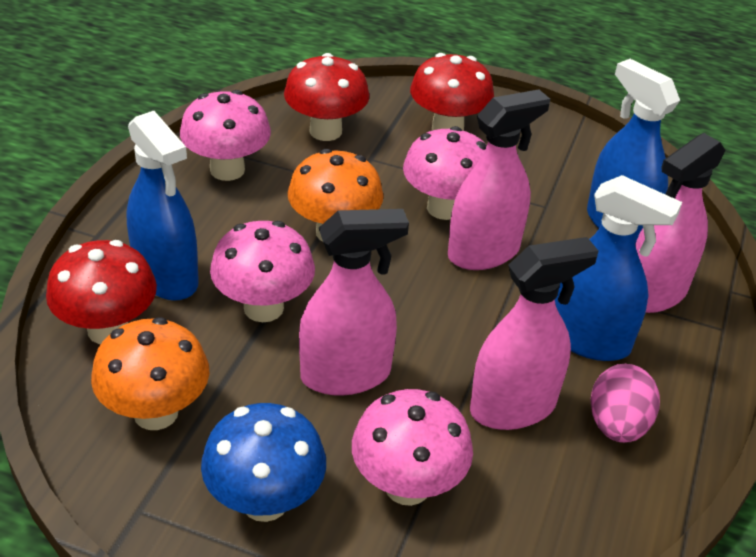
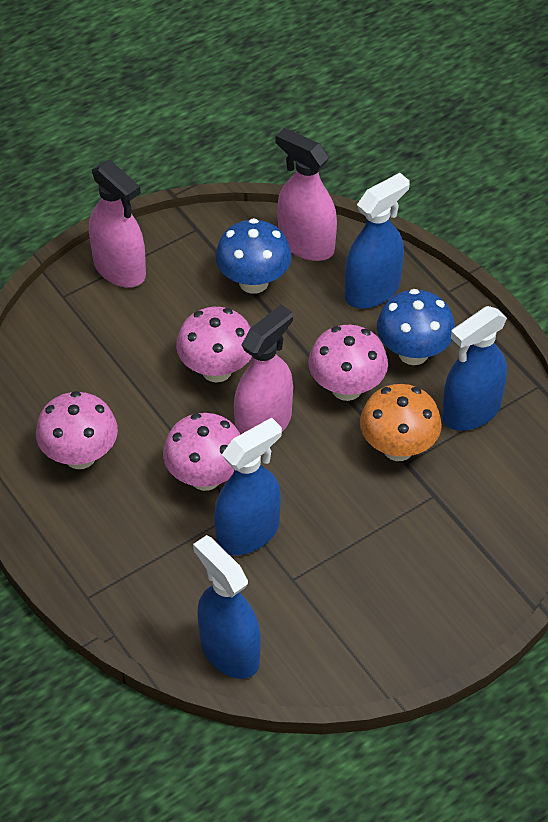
blue mushroom: 1 -> 2
blue spray bottle: 3 -> 4
orange mushroom: 2 -> 1
pink egg: 1 -> 0
pink spray bottle: 4 -> 3
red mushroom: 3 -> 0

